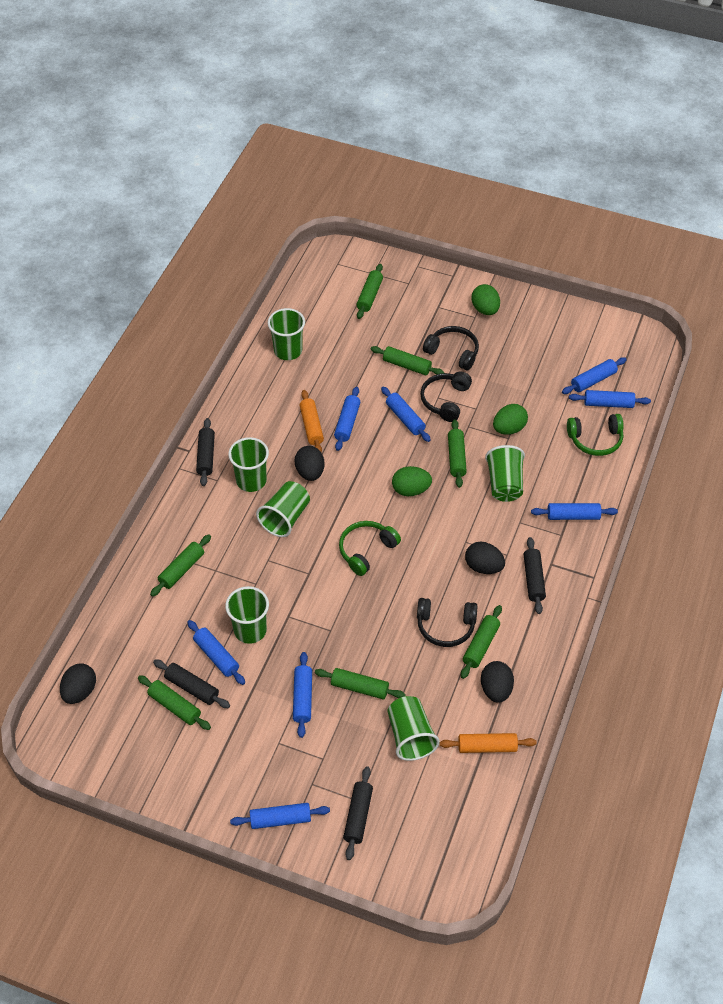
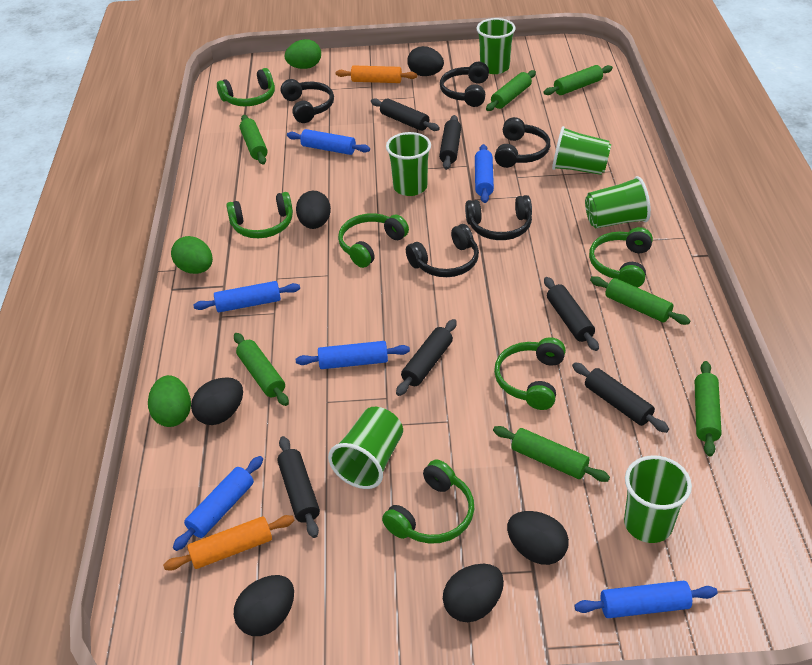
black egg: 4 -> 6
black headphones: 3 -> 5
black rolling pin: 4 -> 6
blue rolling pin: 8 -> 6
green headphones: 2 -> 6

